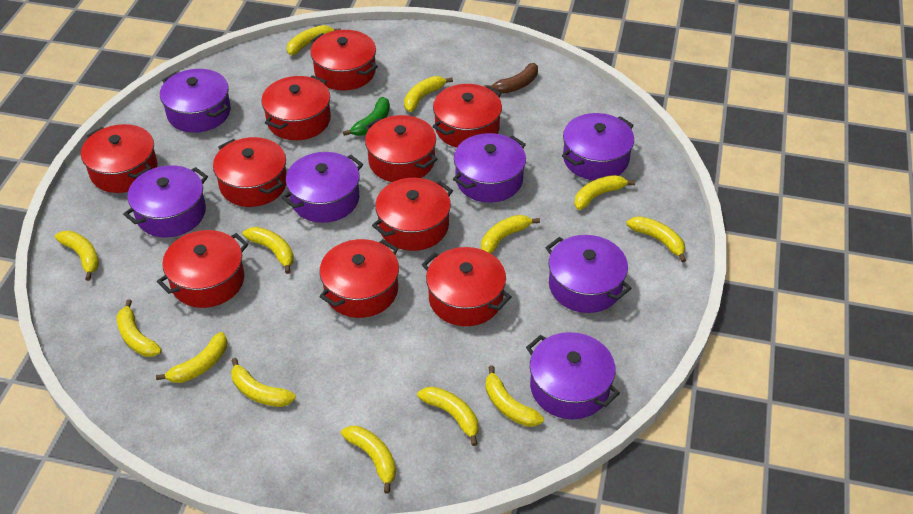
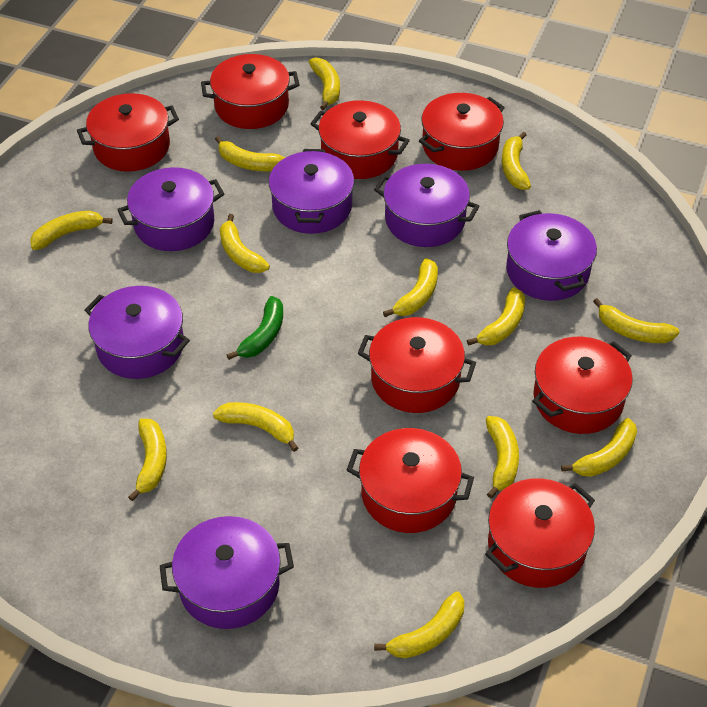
brown banana: 1 -> 0
purple pot: 7 -> 6
red pot: 10 -> 8

